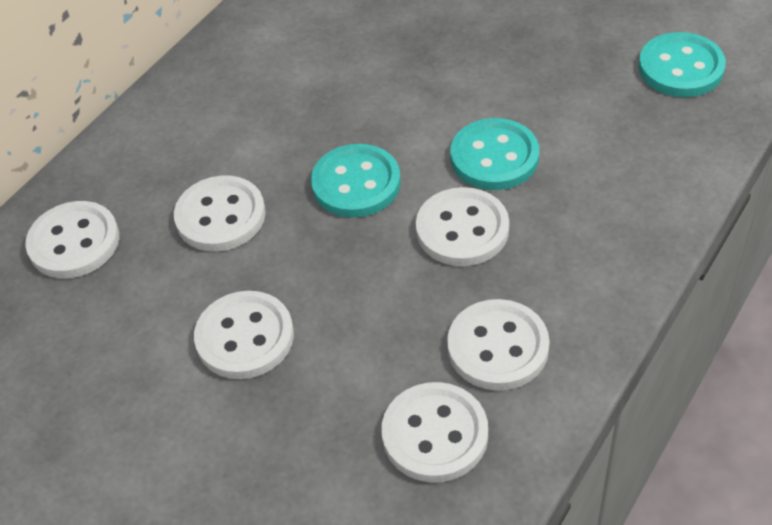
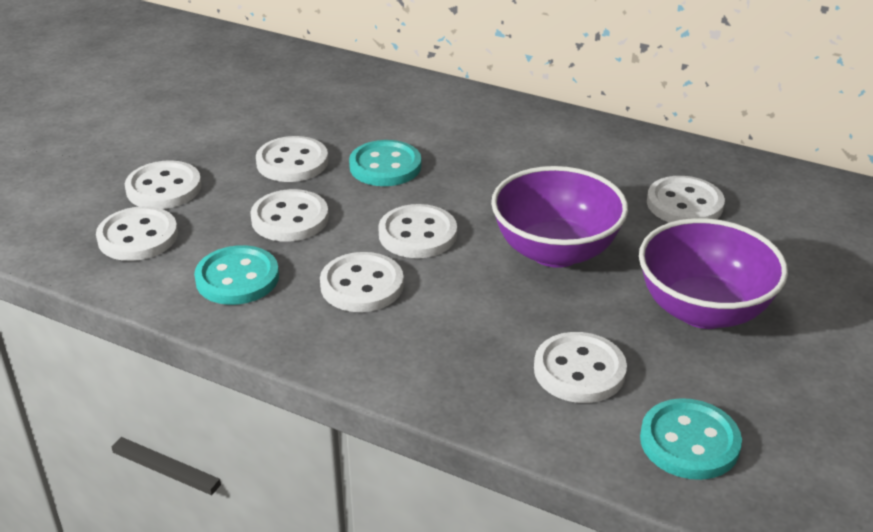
purple bowl: 0 -> 2
white button: 6 -> 8

